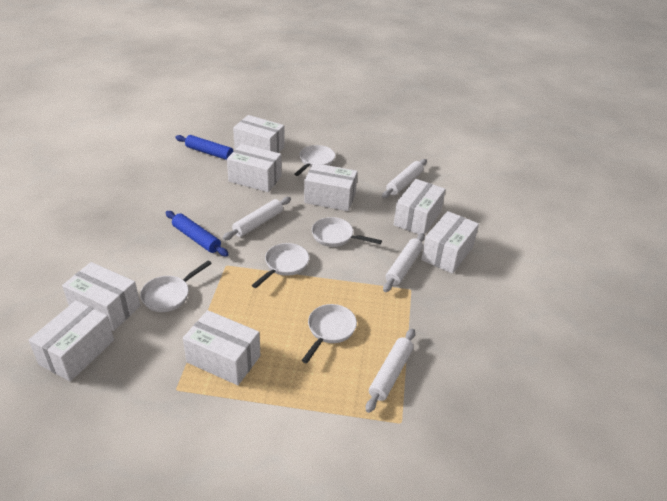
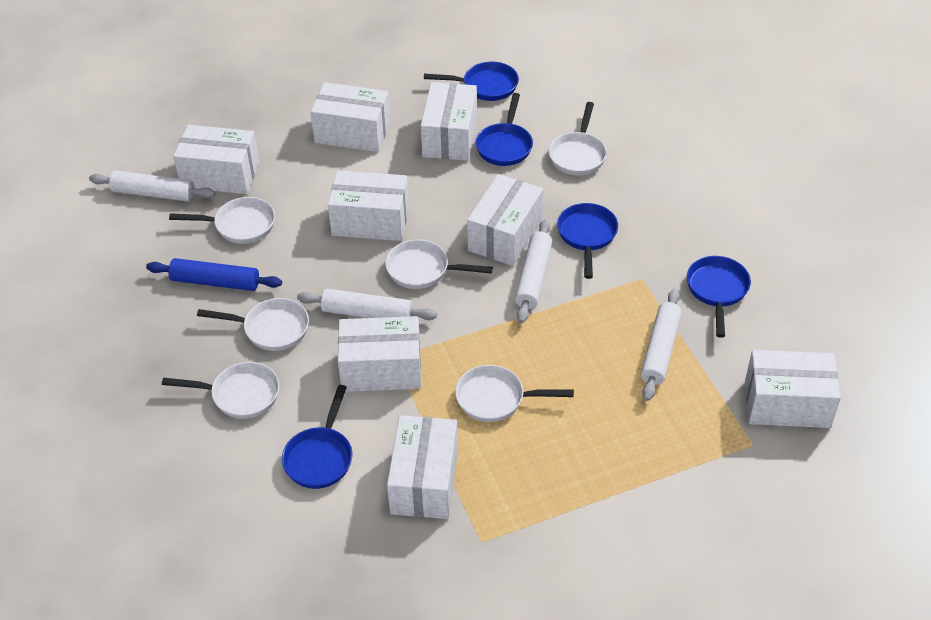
blue pan: 0 -> 5
blue rolling pin: 2 -> 1
white pan: 5 -> 6

